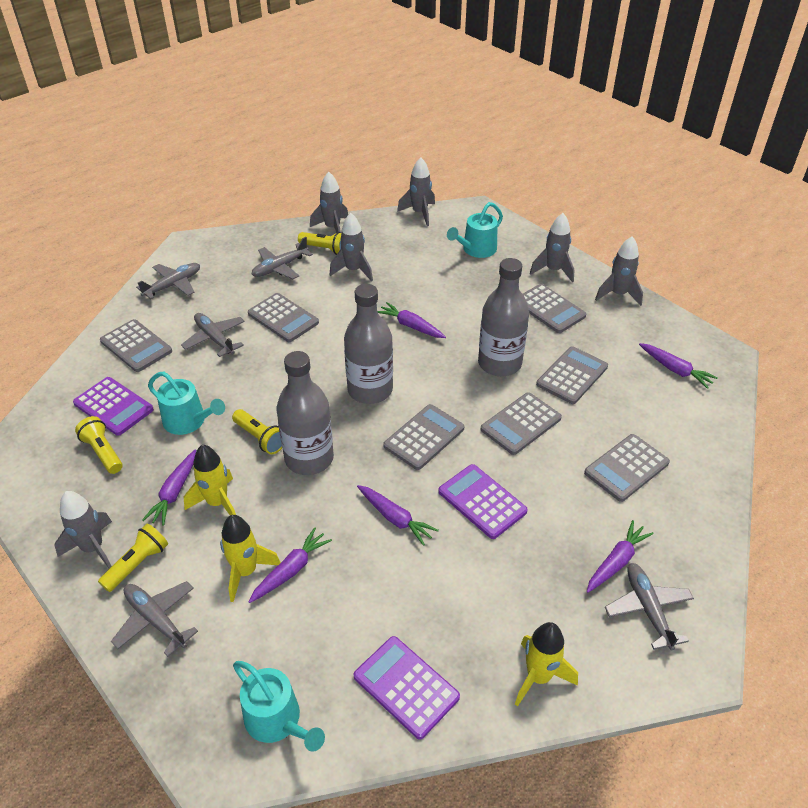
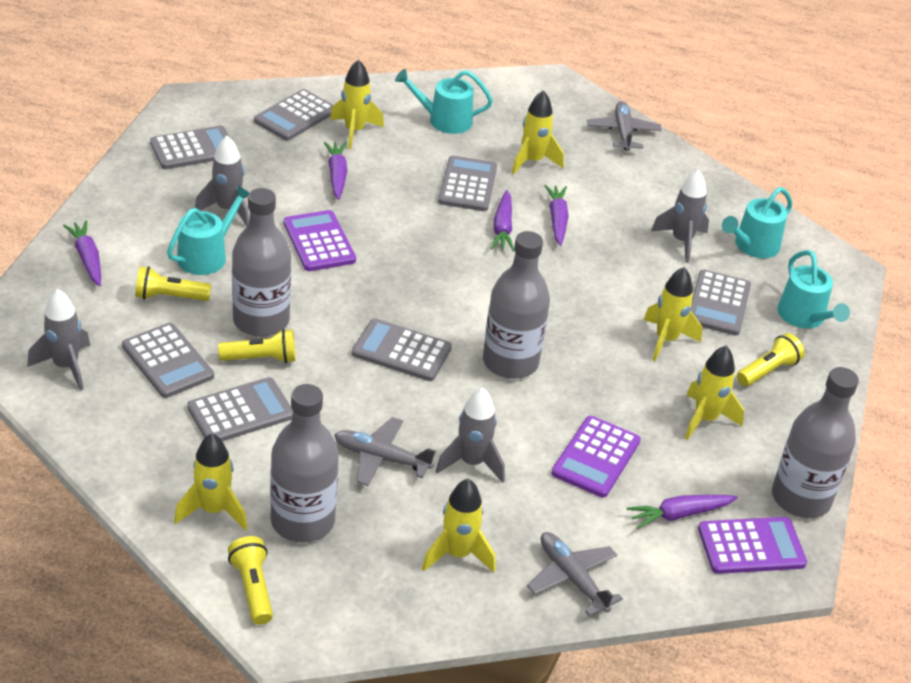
grey bottle: 3 -> 4
grey plane: 5 -> 3
grey rocket: 6 -> 4
purple carrot: 6 -> 5
turquoise watering can: 3 -> 4
yellow rocket: 3 -> 6

